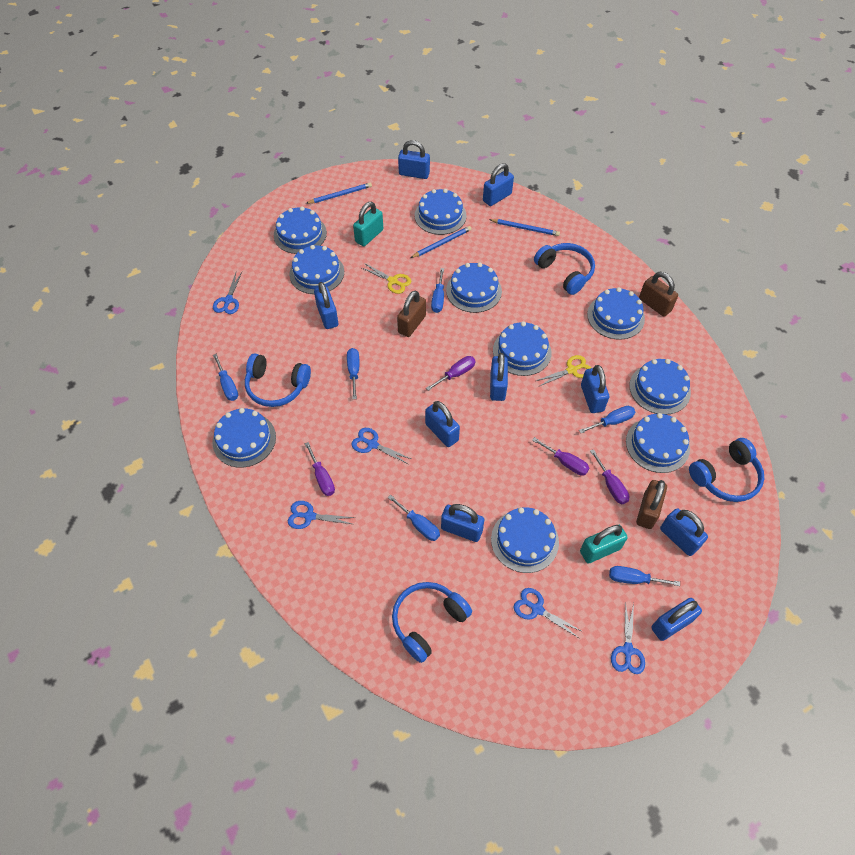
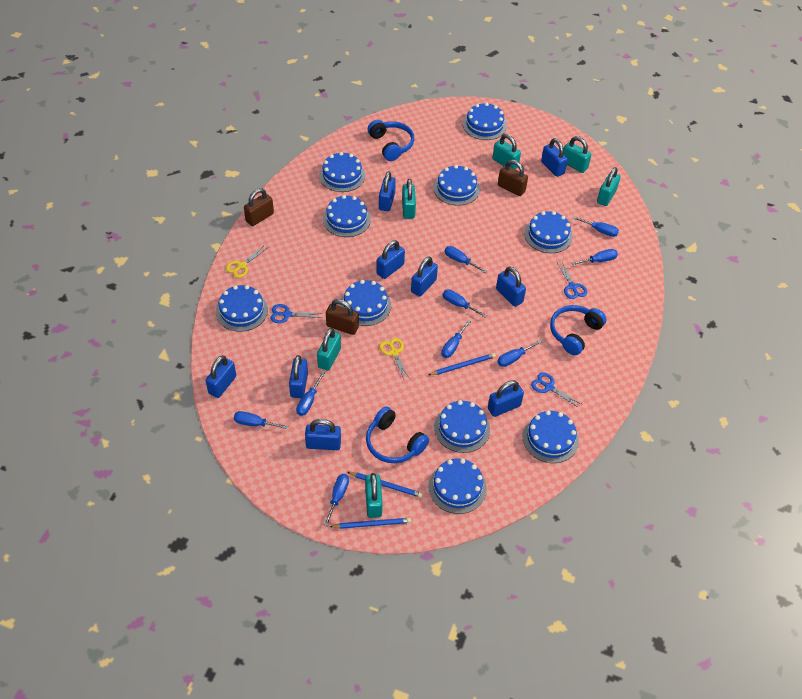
blue headphones: 4 -> 3
blue scissors: 5 -> 3
blue screwdriver: 6 -> 9
purple screwdriver: 4 -> 0
turquoise padlock: 2 -> 6

